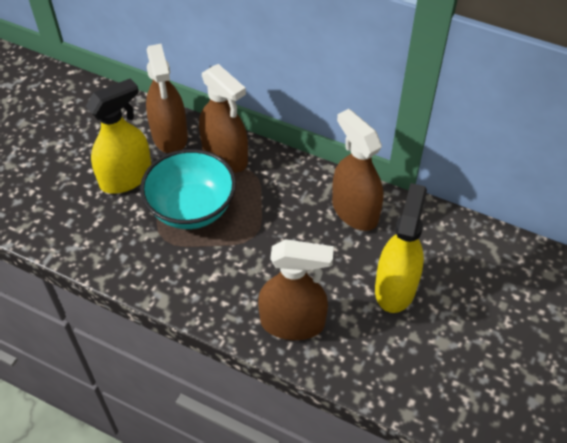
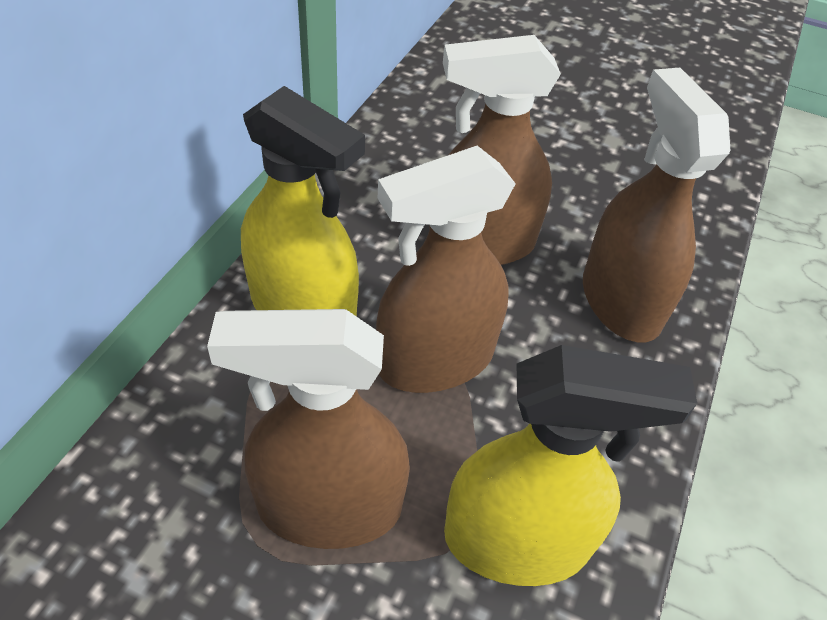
turquoise bowl: 1 -> 0

